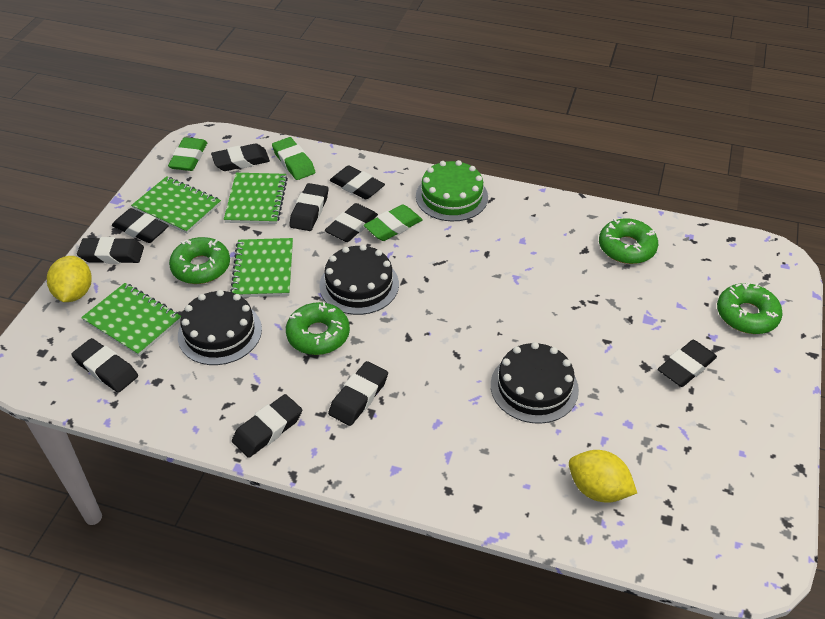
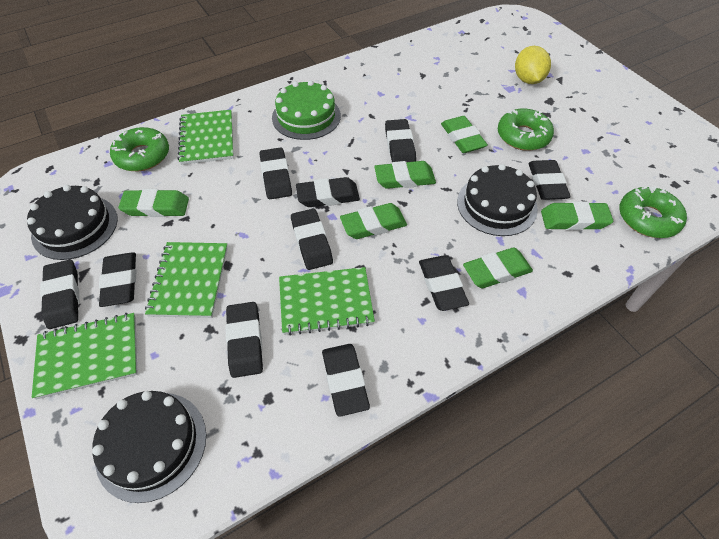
green donut: 4 -> 3
green eraser: 3 -> 6
yellow lemon: 2 -> 1

